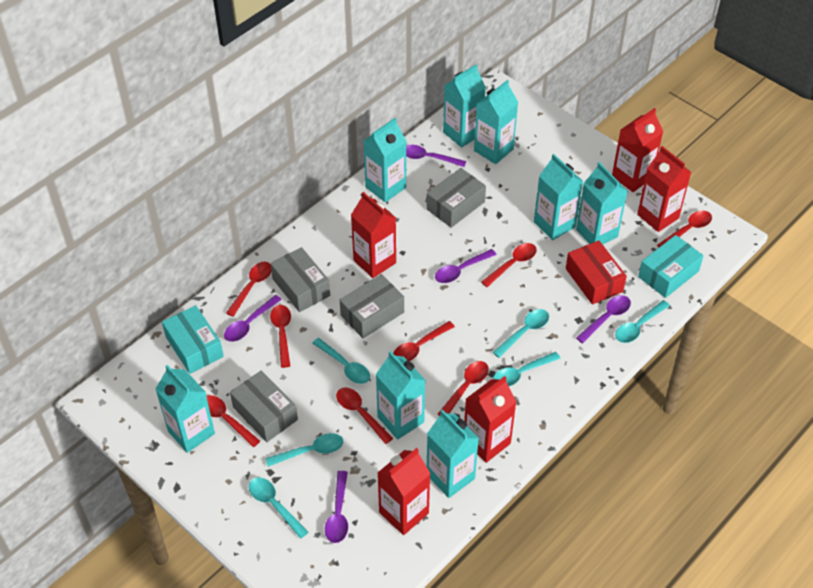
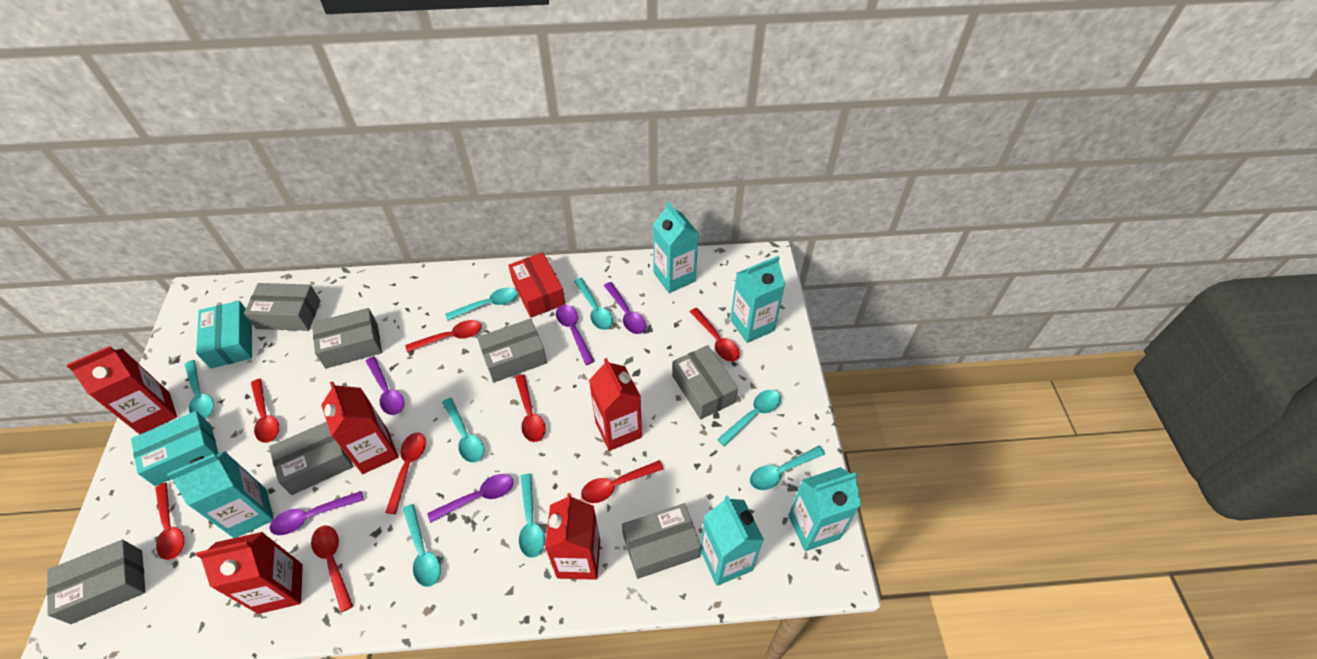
grey box: 4 -> 7
turquoise carton: 8 -> 5
turquoise spoon: 6 -> 8

